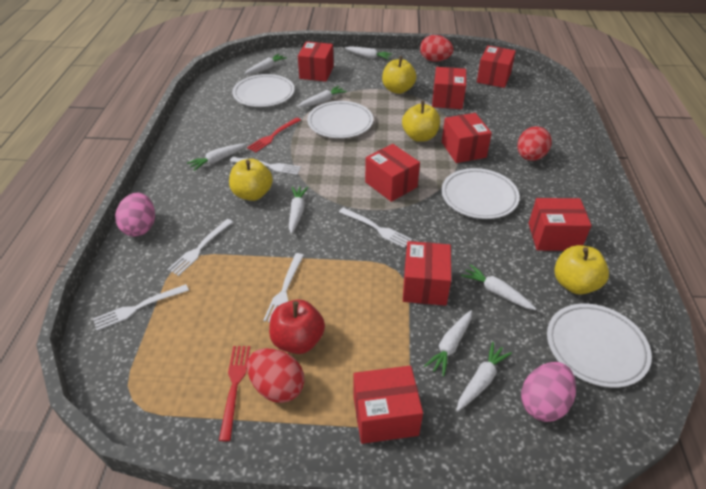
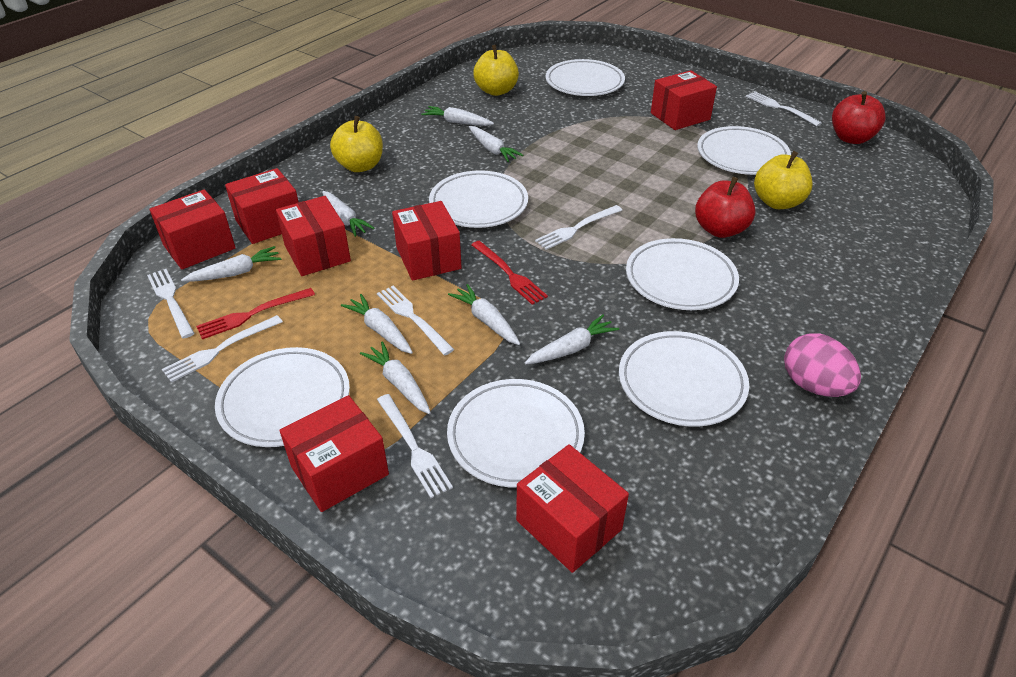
pink egg: 2 -> 1
red apple: 1 -> 2
red box: 8 -> 7
red egg: 3 -> 0
white fork: 5 -> 6
white plate: 4 -> 7
yellow apple: 4 -> 3

